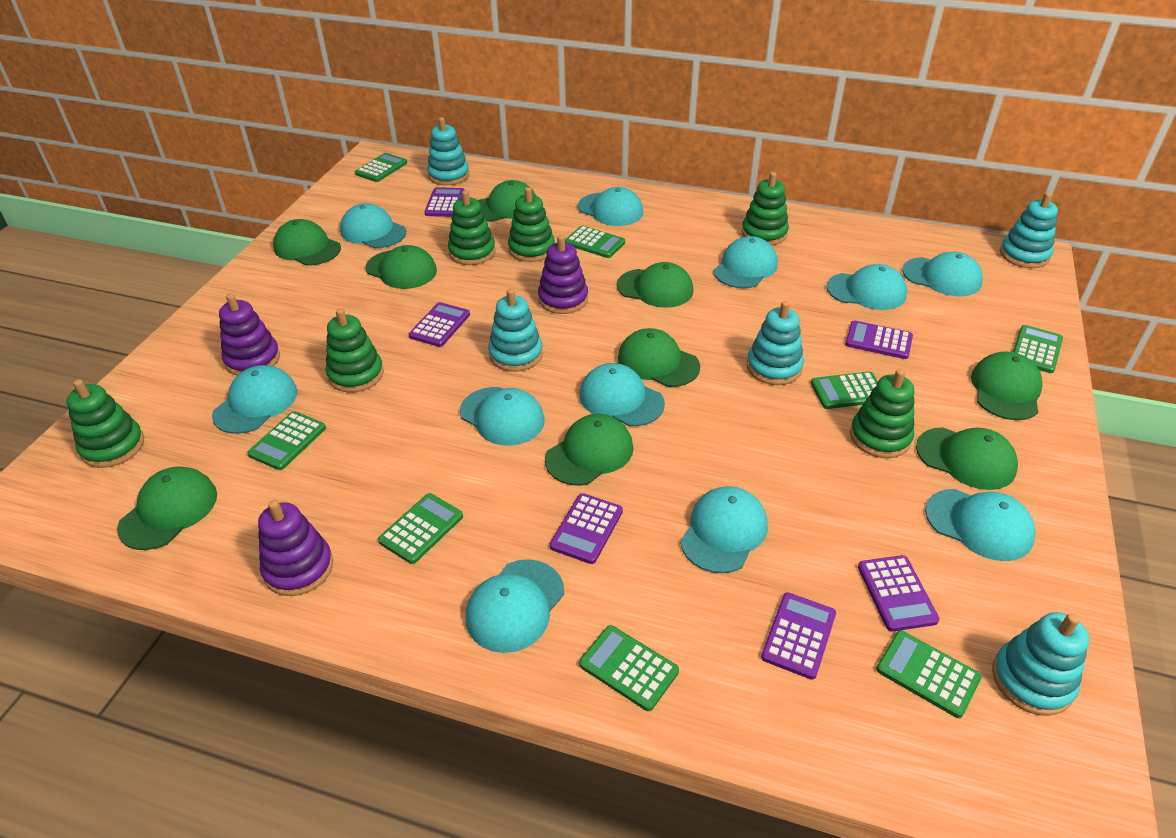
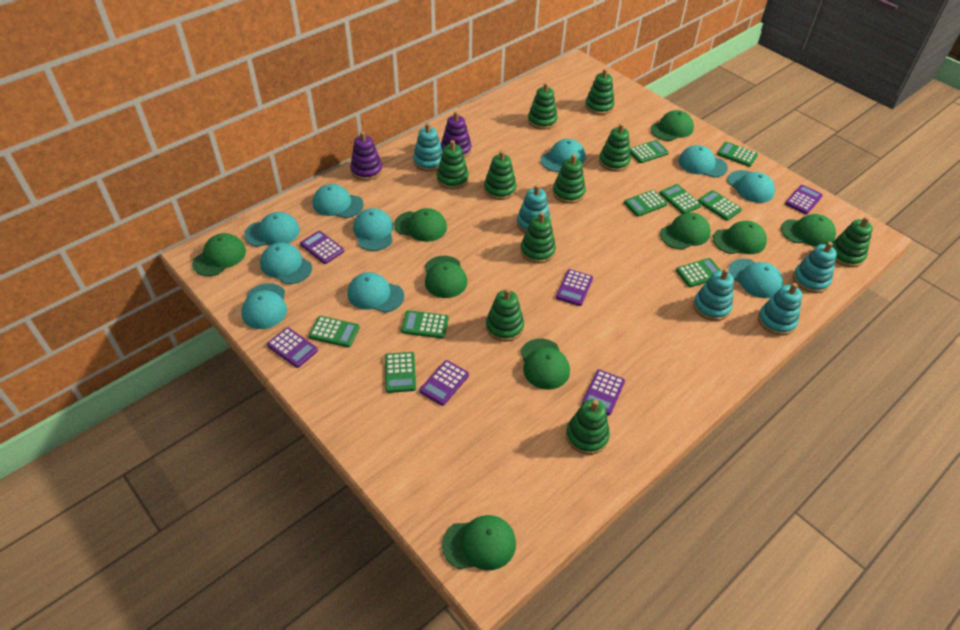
green calculator: 8 -> 9
green stacking toy: 6 -> 10
purple stacking toy: 3 -> 2
turquoise cap: 11 -> 10

